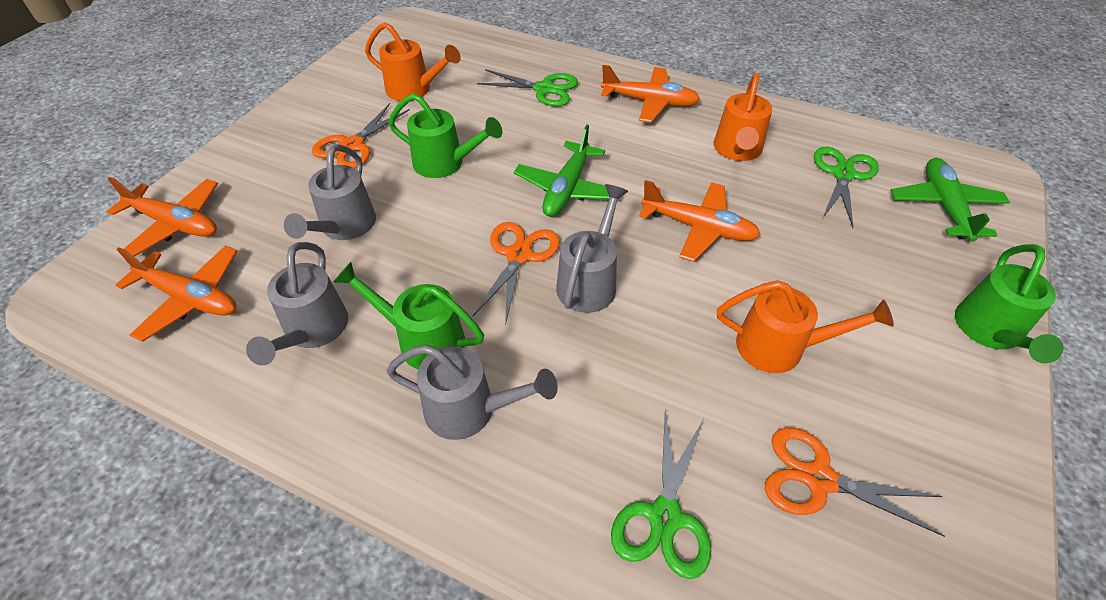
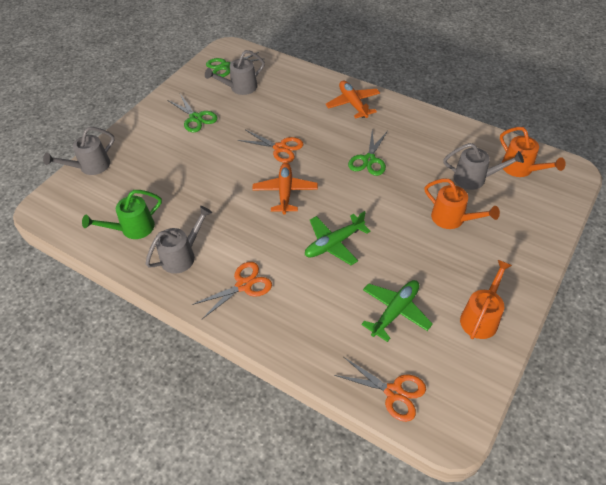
green watering can: 3 -> 1
orange plane: 4 -> 2

